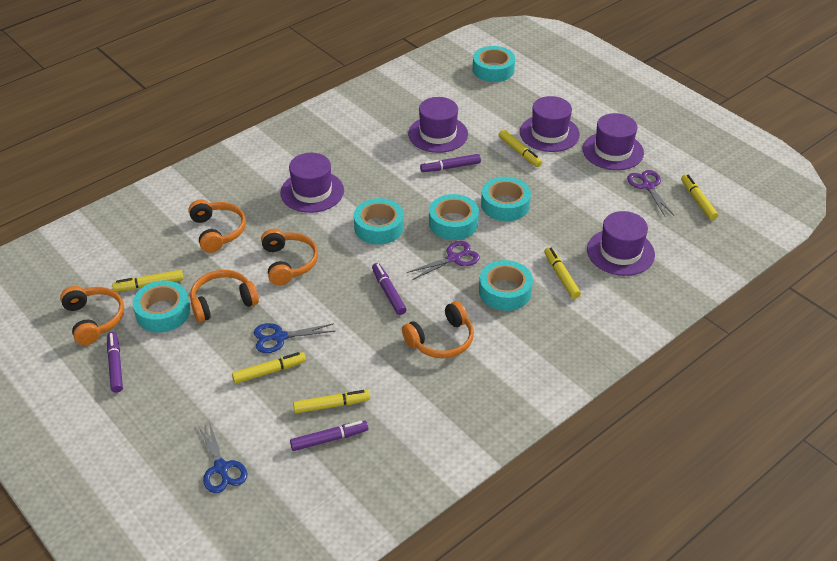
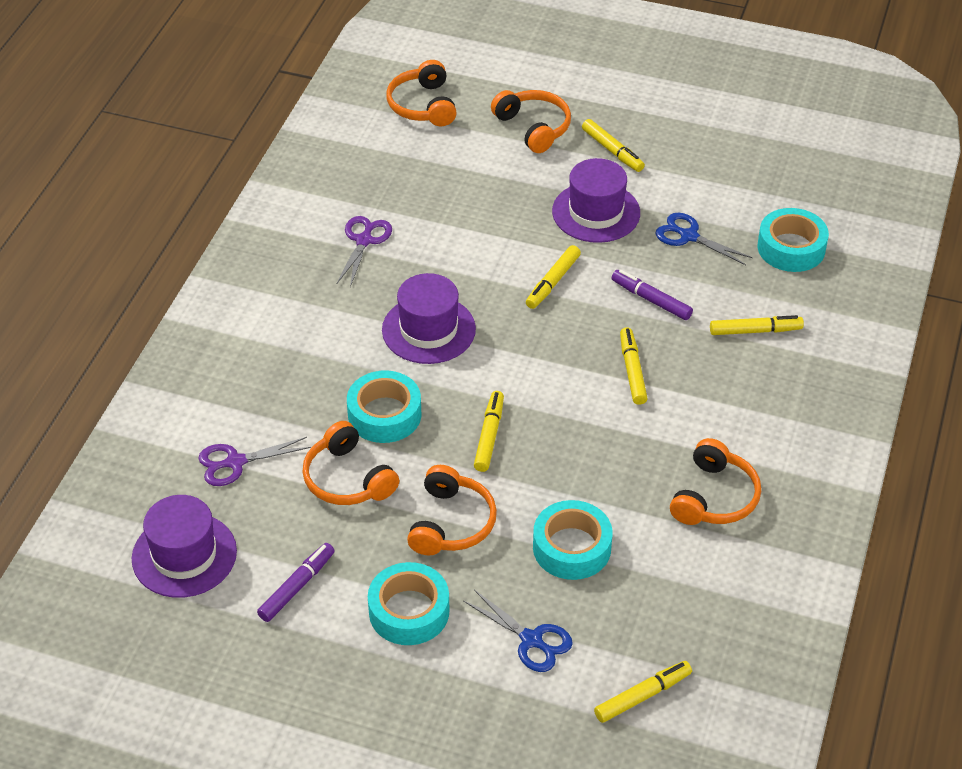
purple hat: 5 -> 3
purple marker: 4 -> 2
turquoise tape: 6 -> 4

